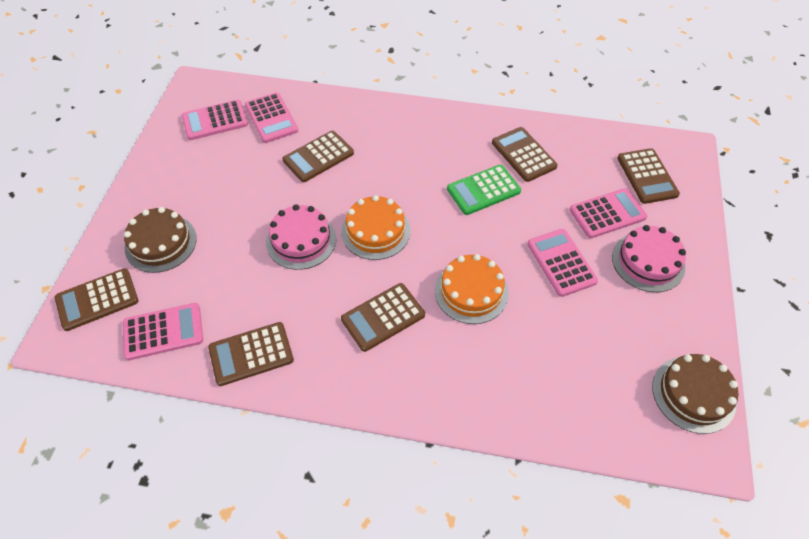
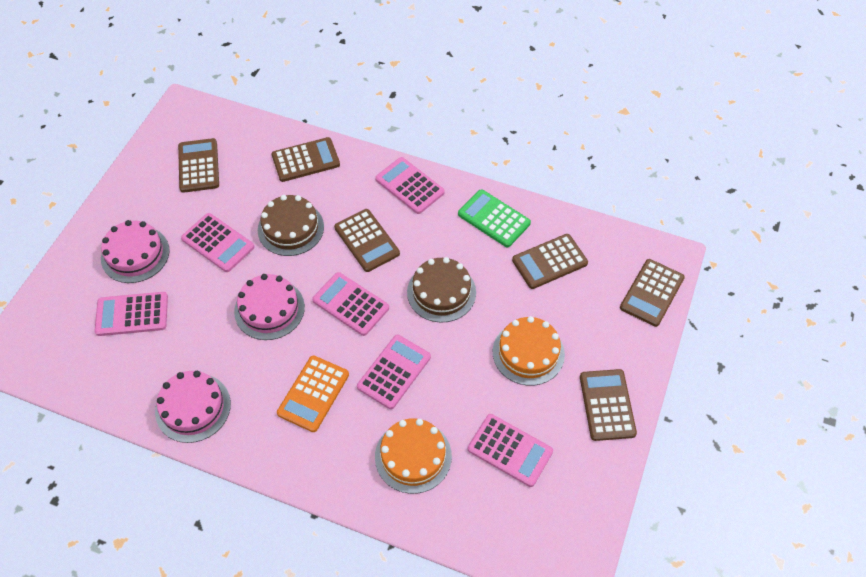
orange calculator: 0 -> 1
pink cake: 2 -> 3
pink calculator: 5 -> 6

